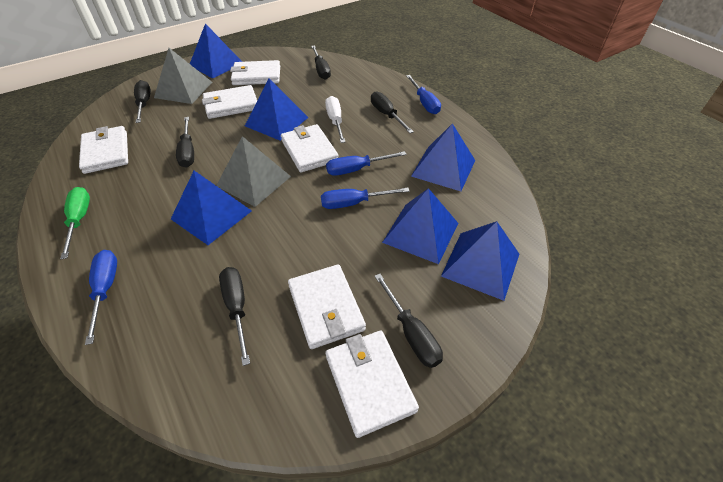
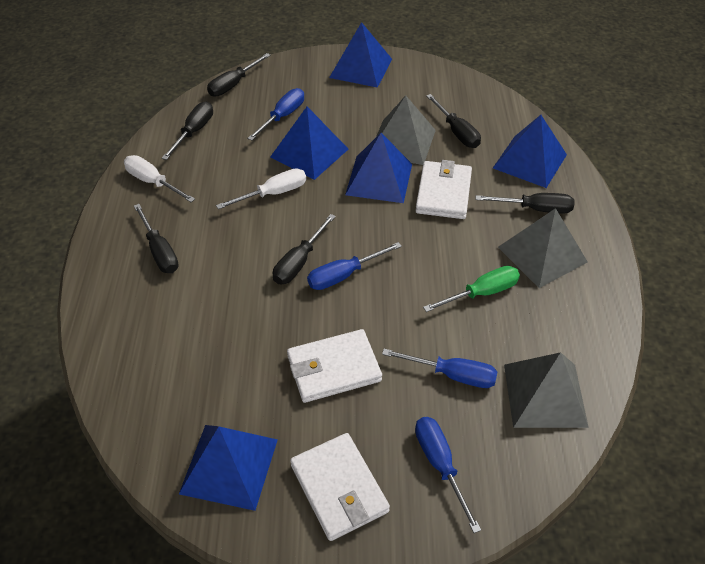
blue pyramid: 6 -> 5
grey pyramid: 2 -> 3
white screwdriver: 1 -> 2
white wallet: 6 -> 3

